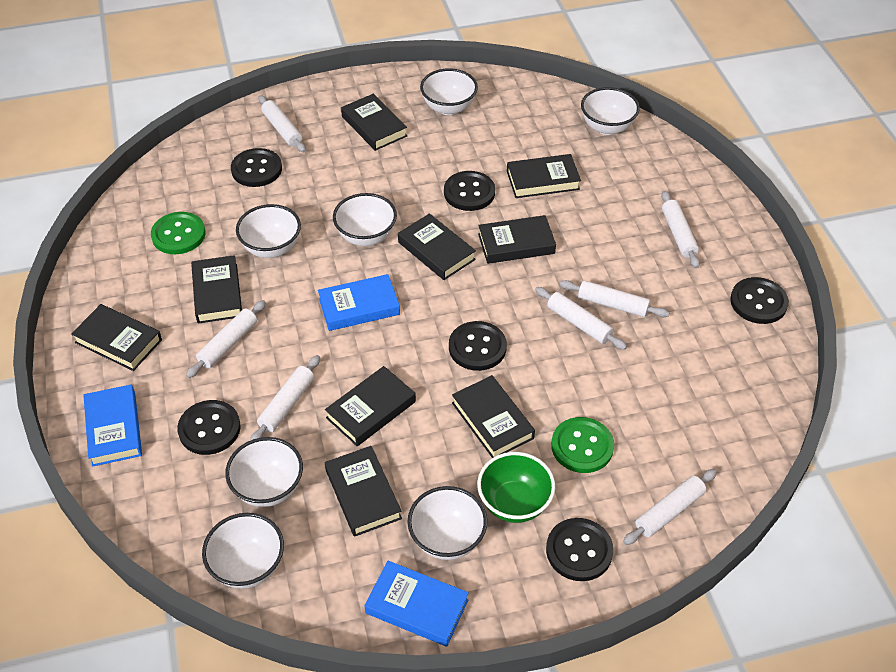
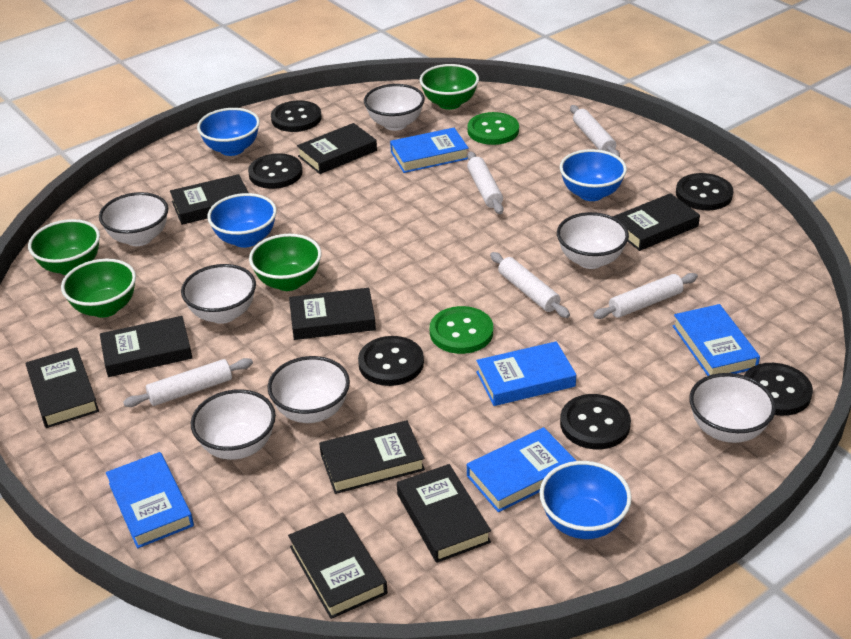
blue book: 3 -> 5
blue bowl: 0 -> 4
green bowl: 1 -> 4
white rolling pin: 7 -> 5

